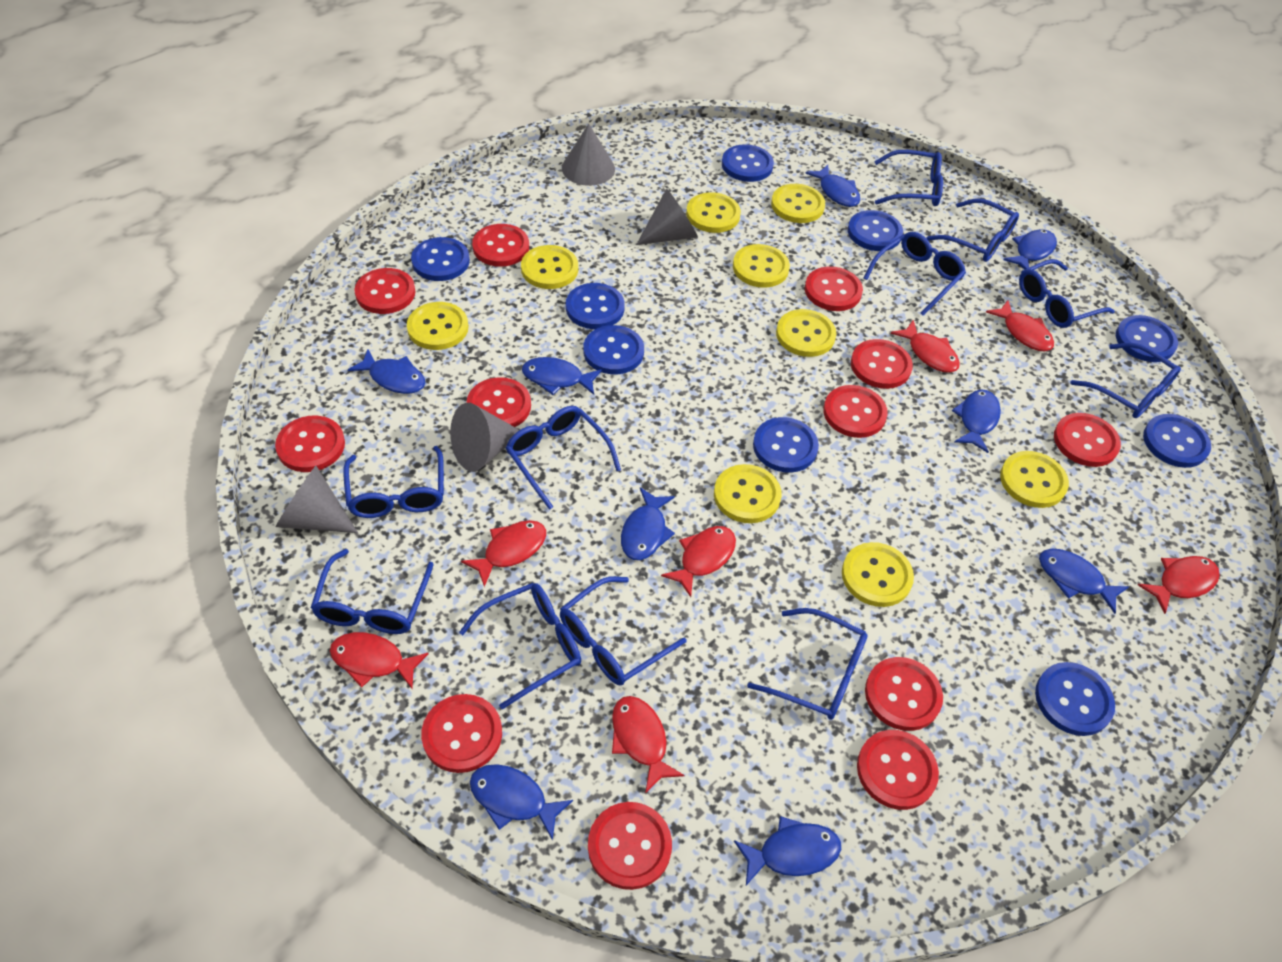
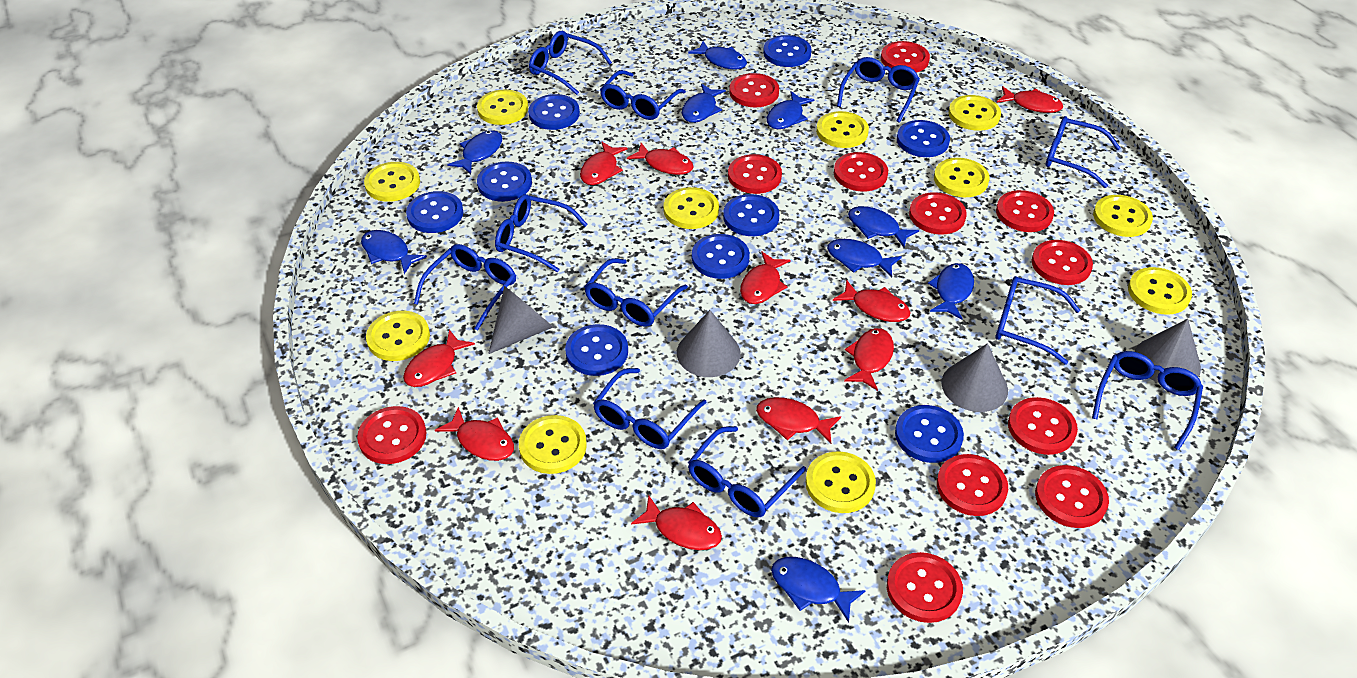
red fish: 7 -> 10
yellow button: 9 -> 11

